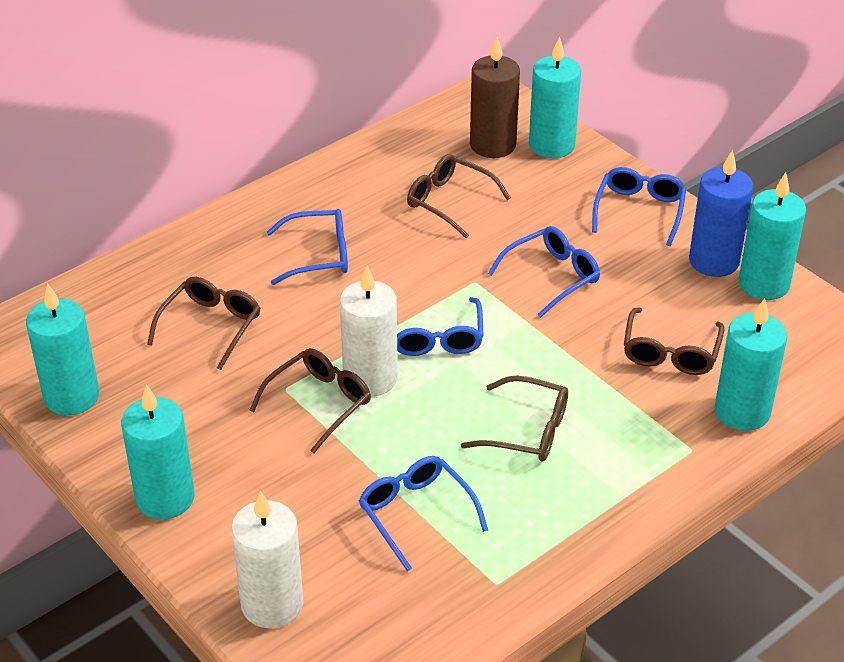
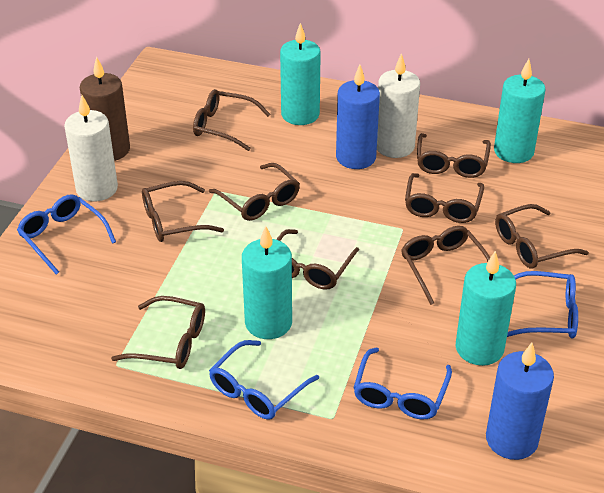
blue candle: 1 -> 2
blue glasses: 5 -> 4
brown glasses: 5 -> 9
turquoise candle: 5 -> 4

